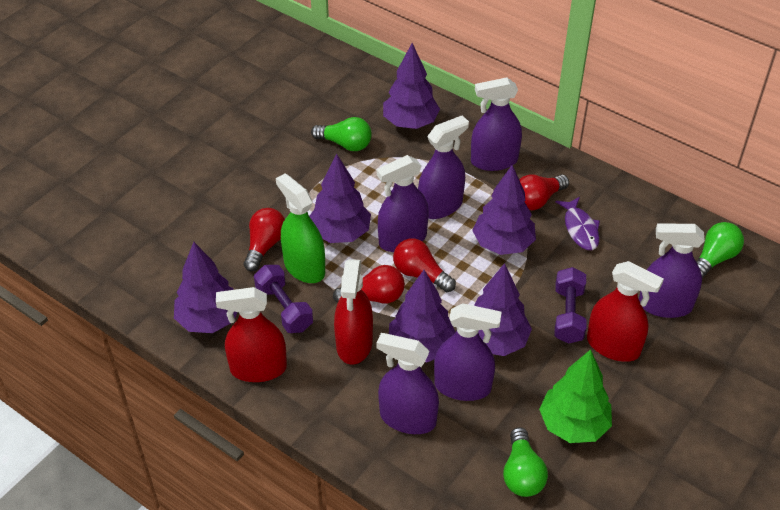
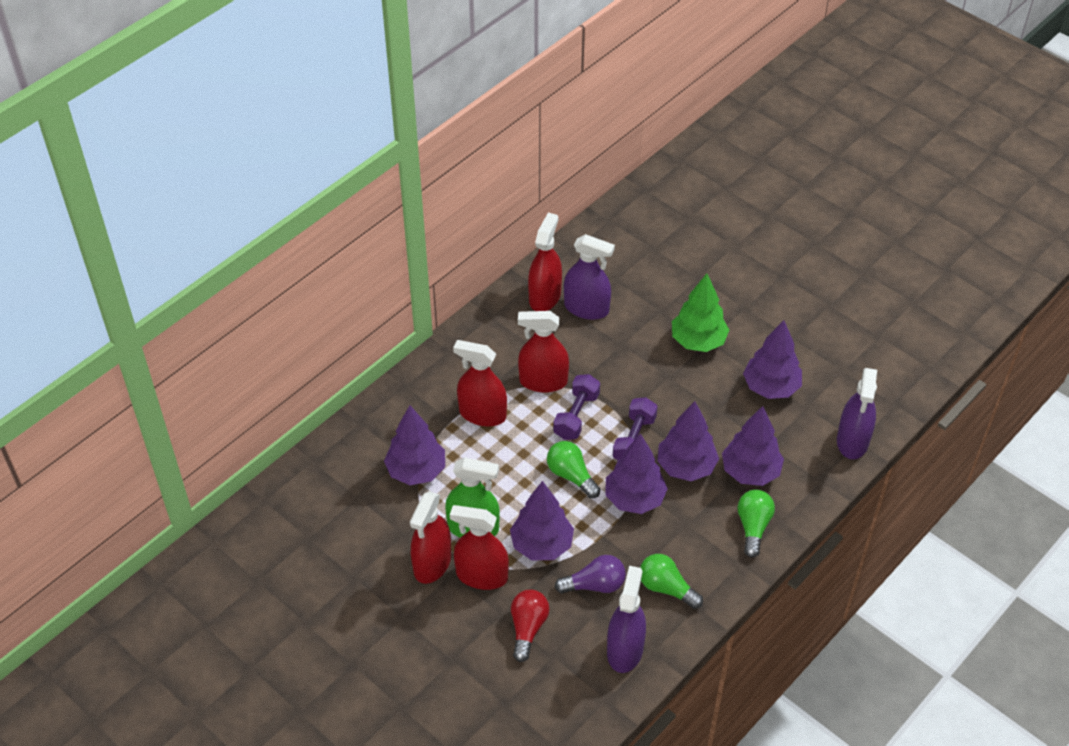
purple fish: 1 -> 0
purple light bulb: 0 -> 1
purple spray bottle: 6 -> 3
red light bulb: 4 -> 1
red spray bottle: 3 -> 5

